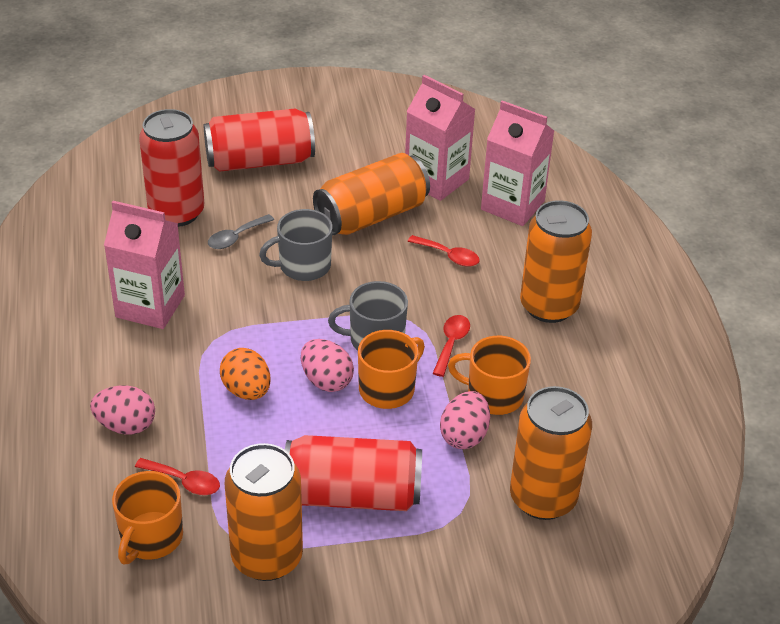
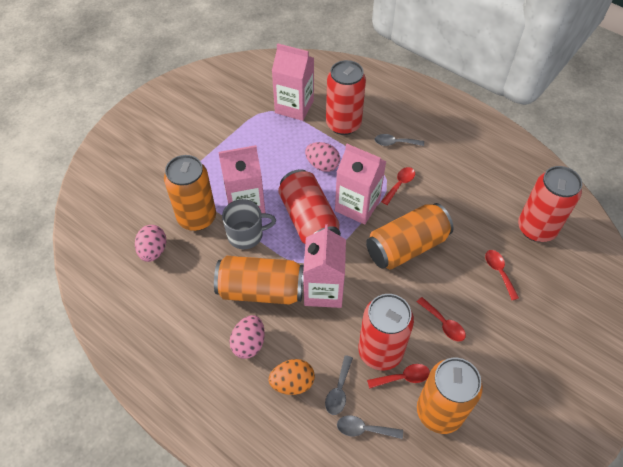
grey mug: 2 -> 1
grey spoon: 1 -> 3
orange mug: 3 -> 0
pink carton: 3 -> 4
red can: 3 -> 4
red spoon: 3 -> 4

